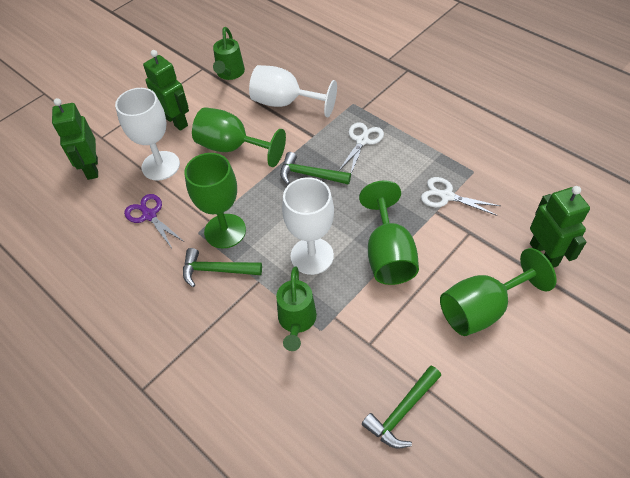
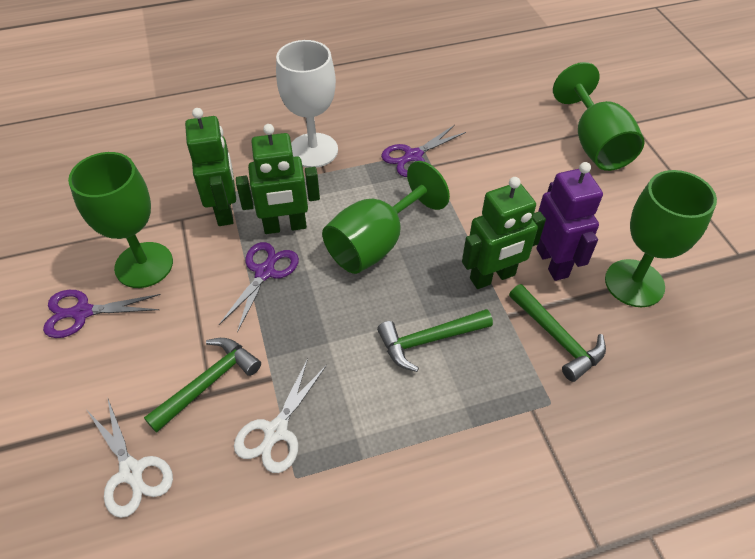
green watering can: 2 -> 0
purple robot: 0 -> 1
purple scissors: 1 -> 3
white goblet: 3 -> 1

